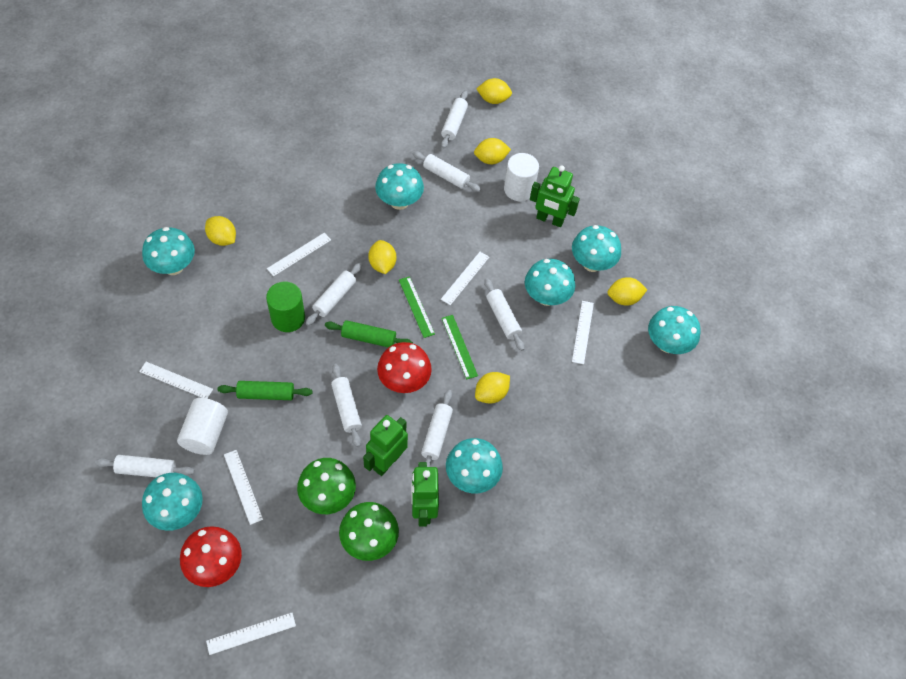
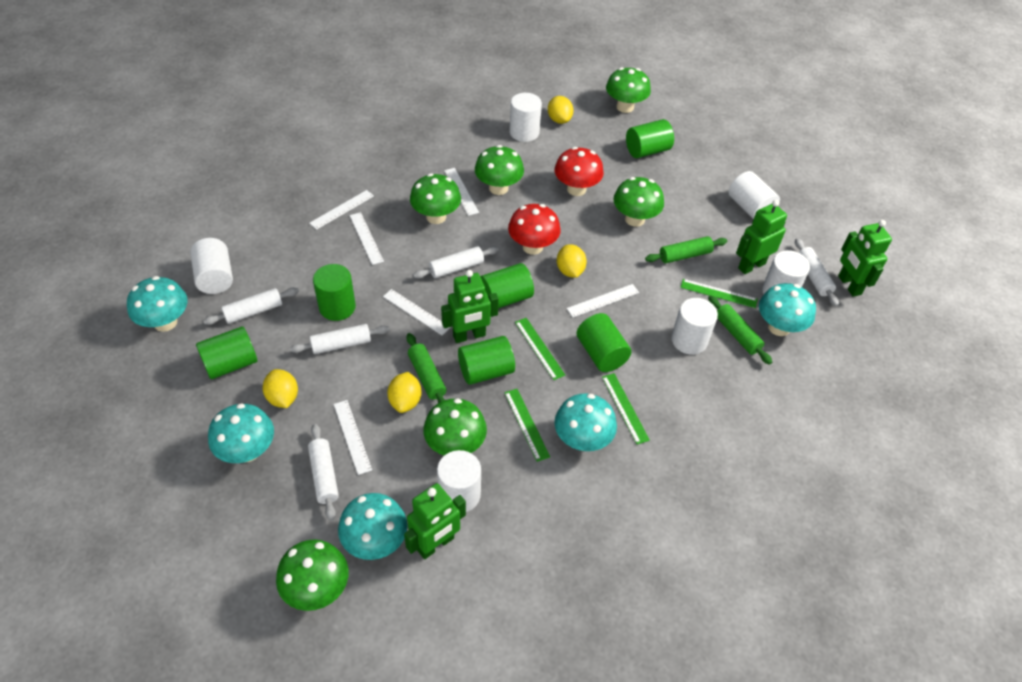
green cylinder: 1 -> 6
green mushroom: 2 -> 6
green robot: 3 -> 4
green rolling pin: 2 -> 3
green ruler: 2 -> 4
turquoise mushroom: 7 -> 5
white cylinder: 2 -> 6
white rolling pin: 7 -> 5
yellow lemon: 6 -> 4

